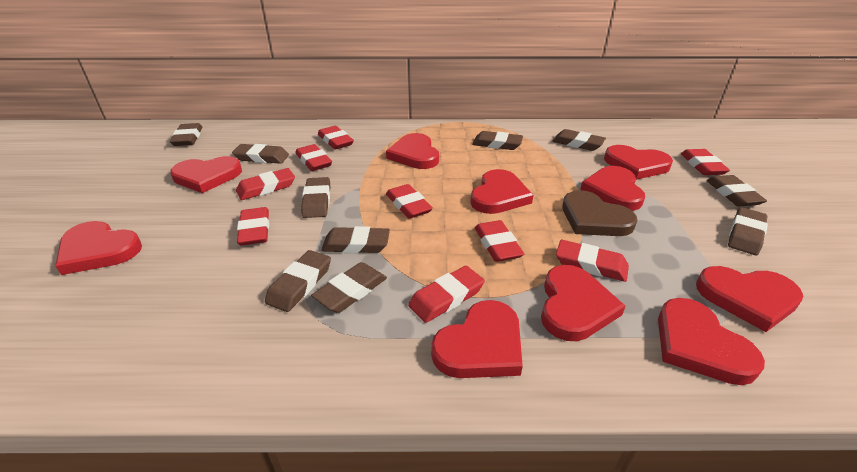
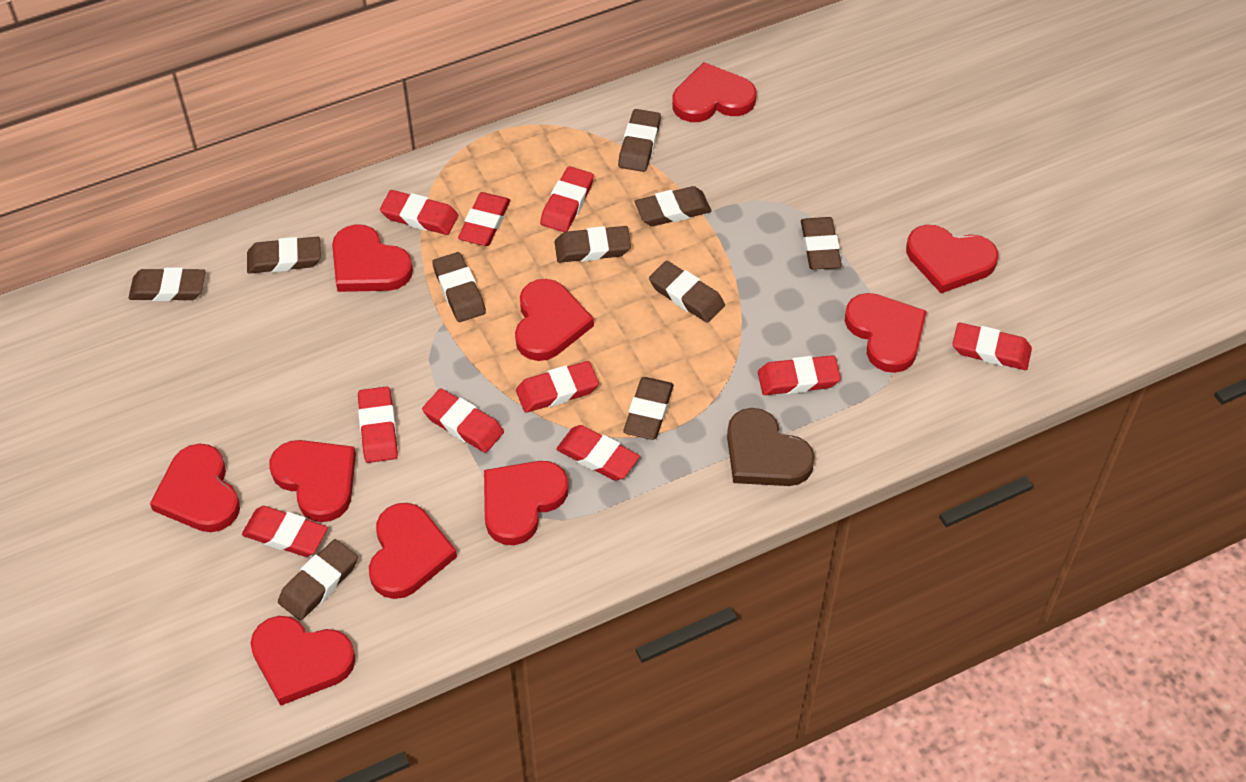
red eraser: 9 -> 10

